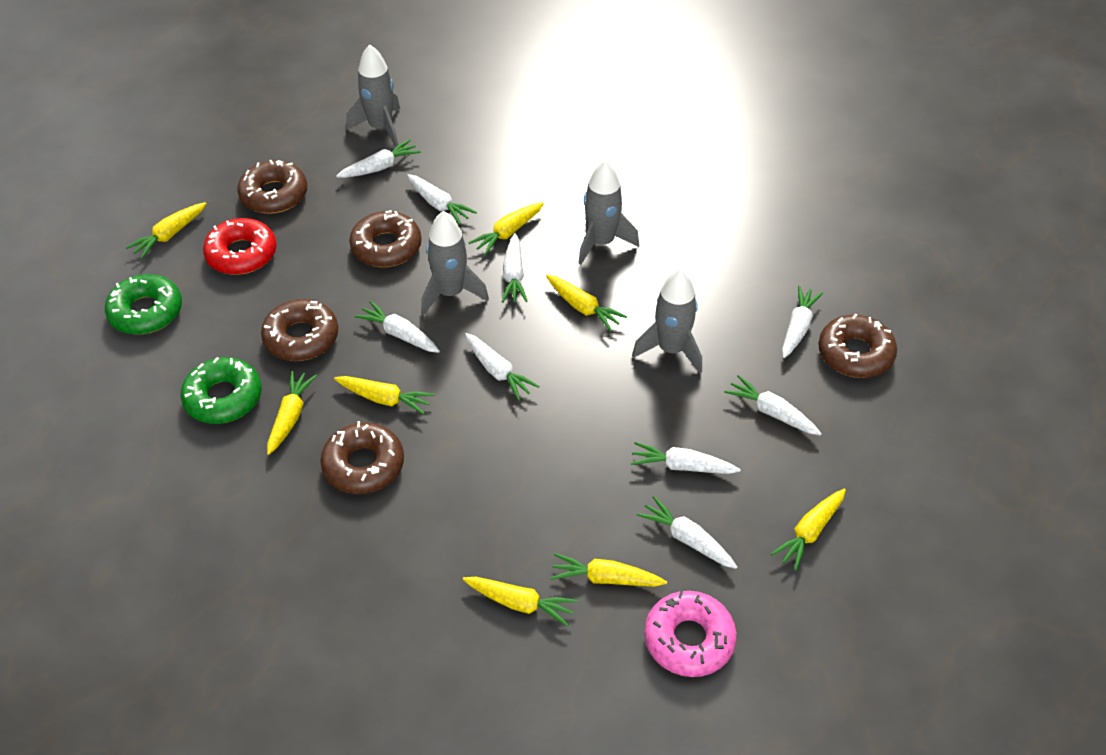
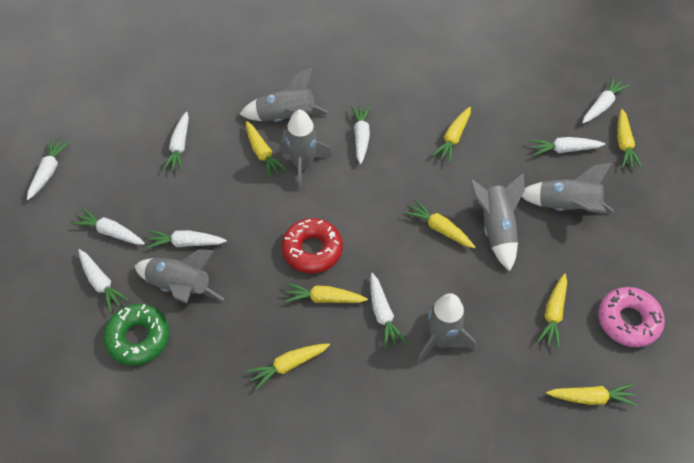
brown donut: 5 -> 0
green donut: 2 -> 1
grey rocket: 4 -> 6

